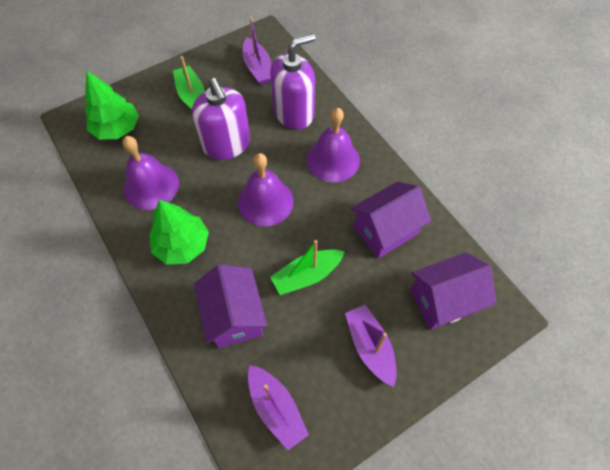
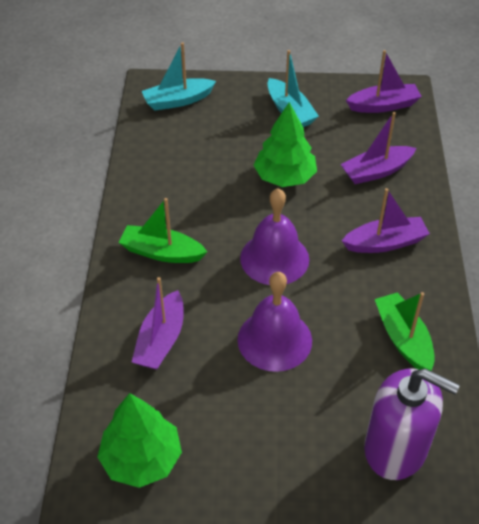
purple bell: 3 -> 2
purple boat: 3 -> 4
purple house: 3 -> 0
purple soap dispenser: 2 -> 1
turquoise boat: 0 -> 2

